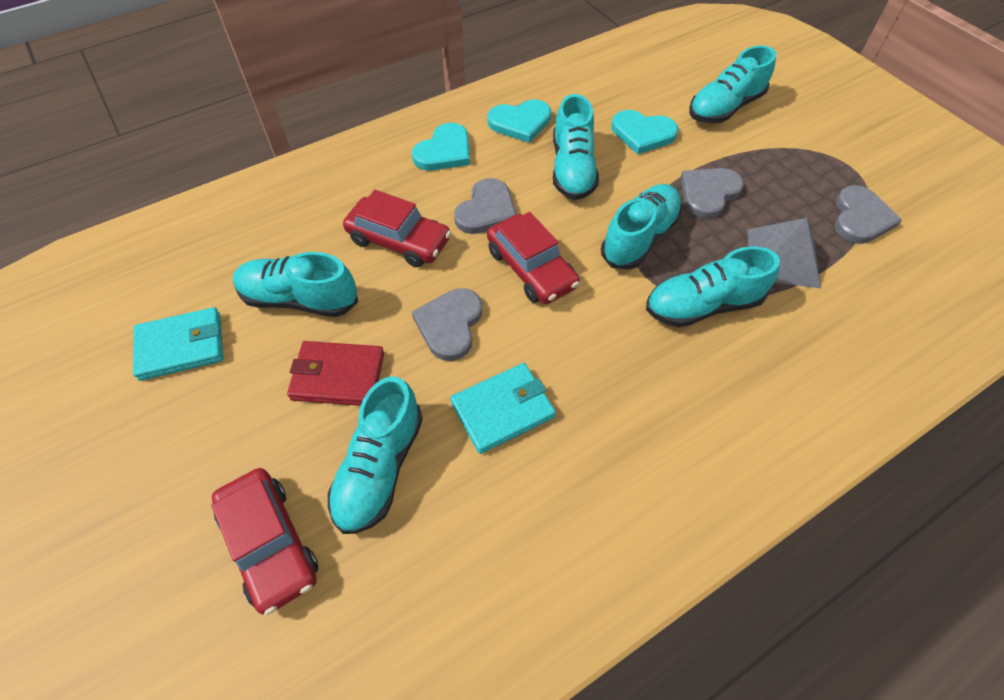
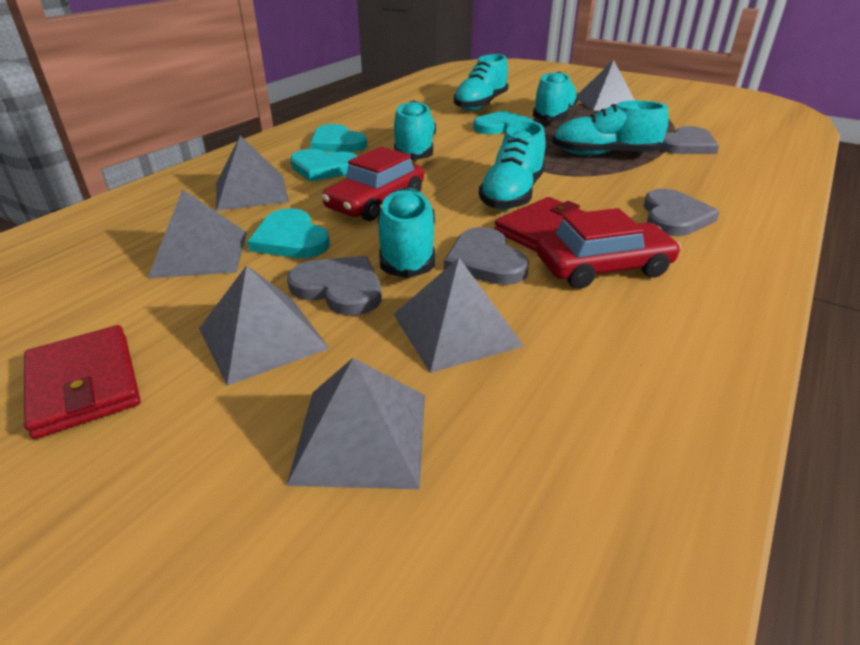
grey pyramid: 1 -> 6
red car: 3 -> 2
red wallet: 1 -> 2
turquoise heart: 3 -> 4
turquoise wallet: 2 -> 0

